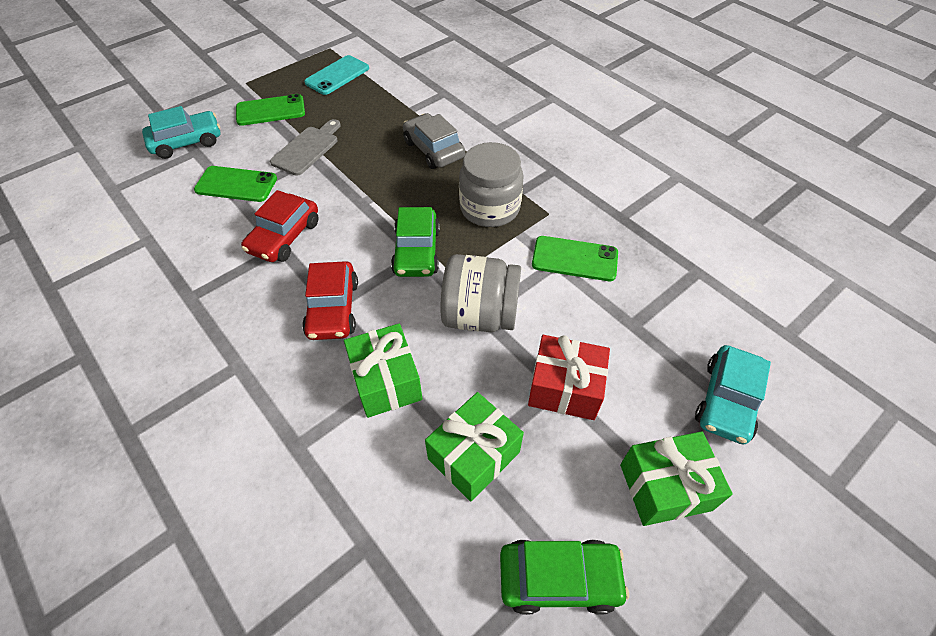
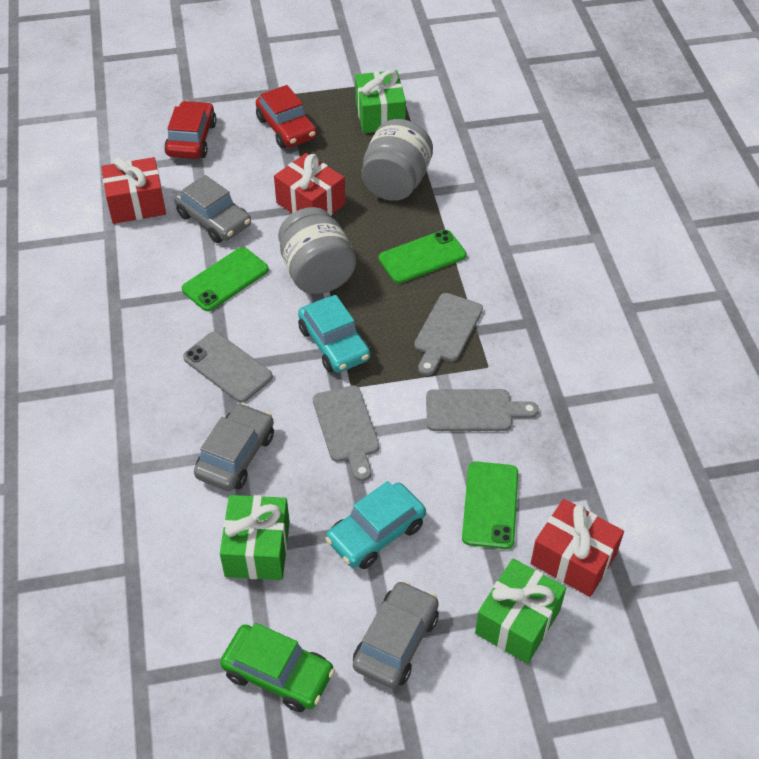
green car: 2 -> 1
grey car: 1 -> 3
grey cutting board: 1 -> 3
grey phone: 0 -> 1
red gift: 1 -> 3
turquoise phone: 1 -> 0

